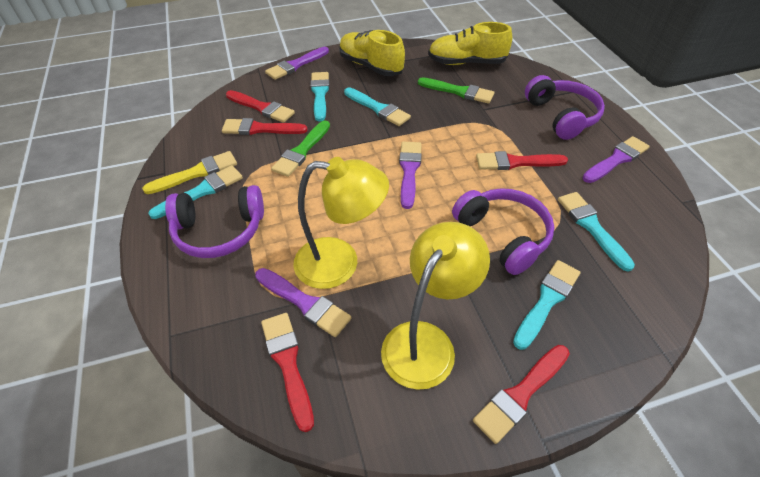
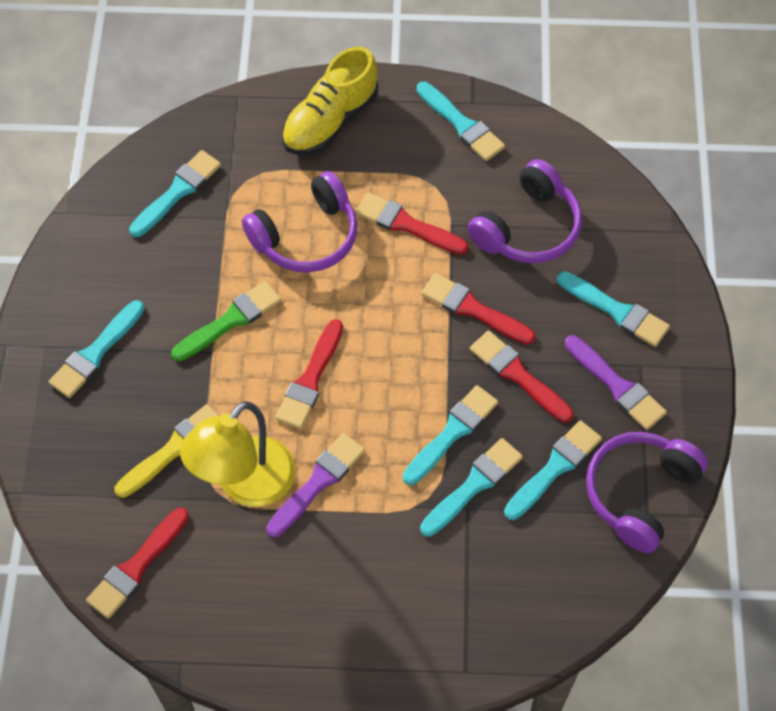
green brush: 2 -> 1
purple brush: 4 -> 2
turquoise brush: 5 -> 7
yellow lamp: 2 -> 1
yellow shoe: 2 -> 1

